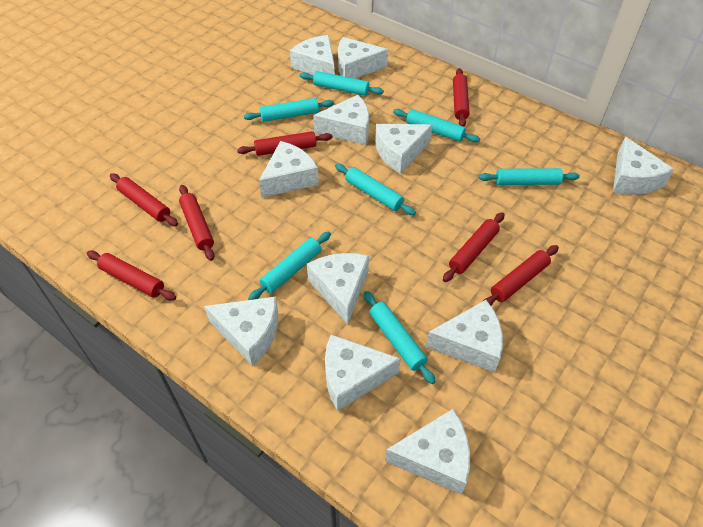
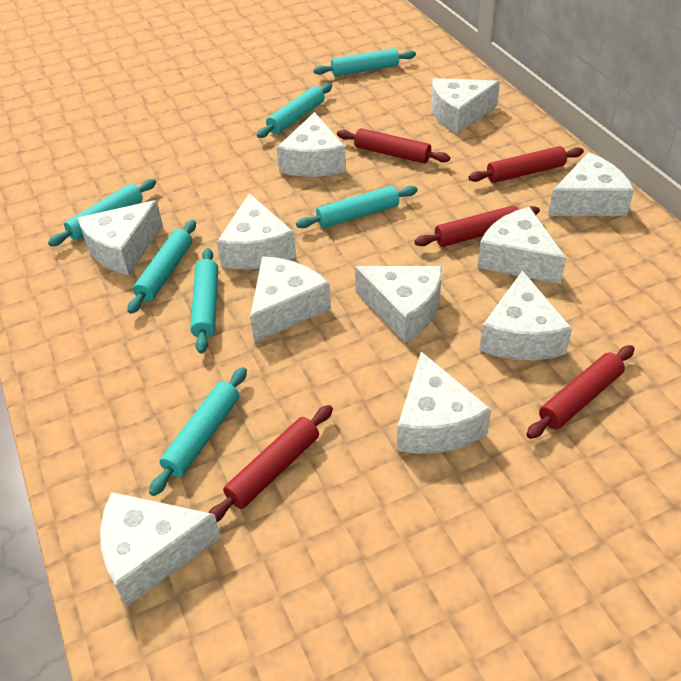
red rolling pin: 7 -> 5

